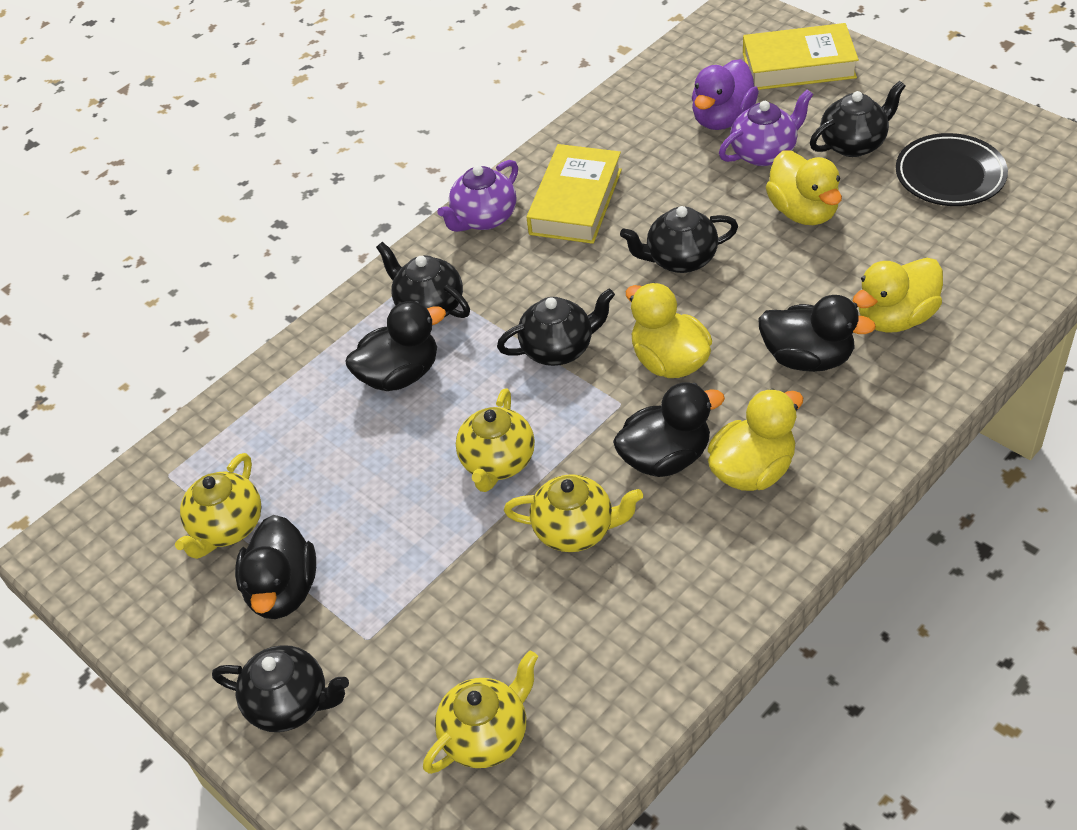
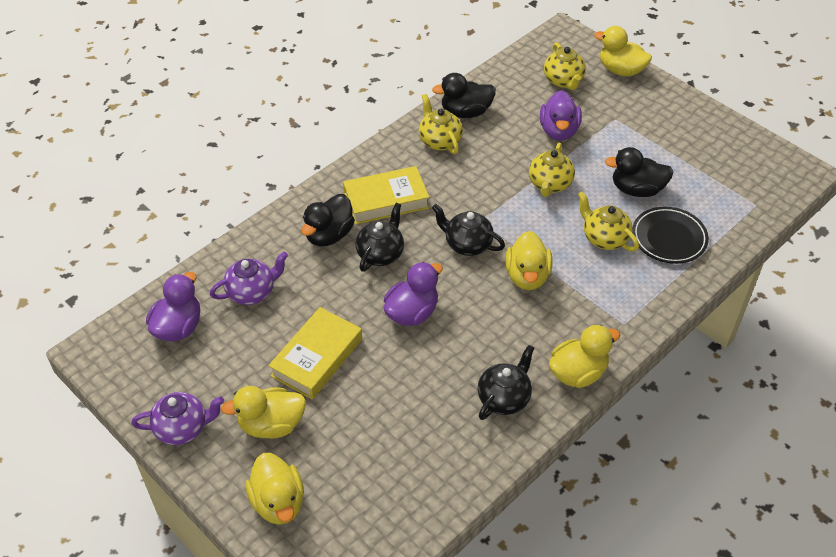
black duck: 4 -> 3
black teapot: 5 -> 3
purple duck: 1 -> 3
yellow duck: 4 -> 5

